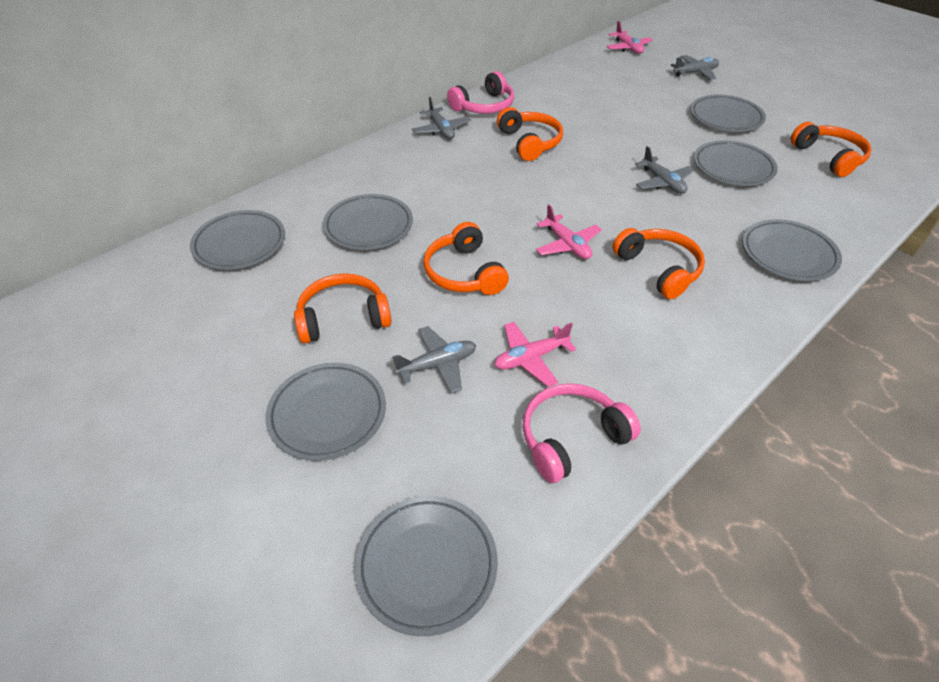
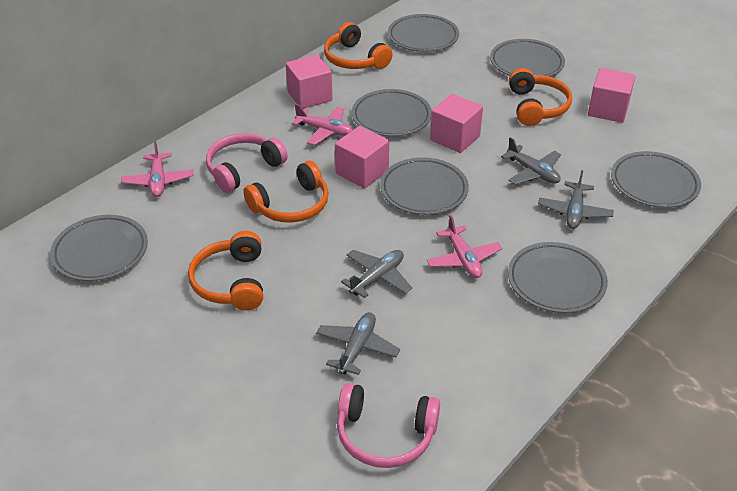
orange headphones: 5 -> 4
pink cube: 0 -> 4

